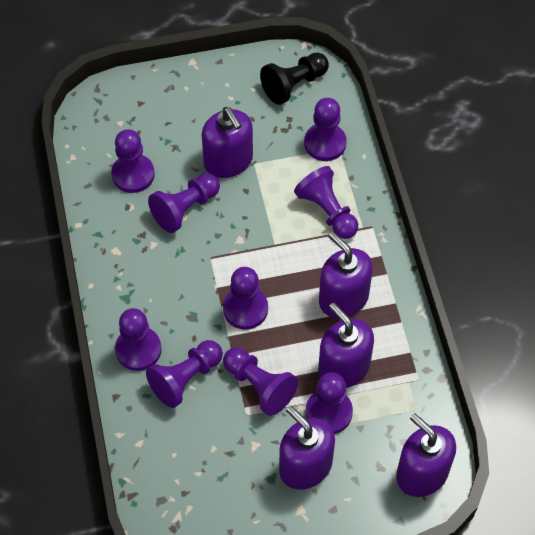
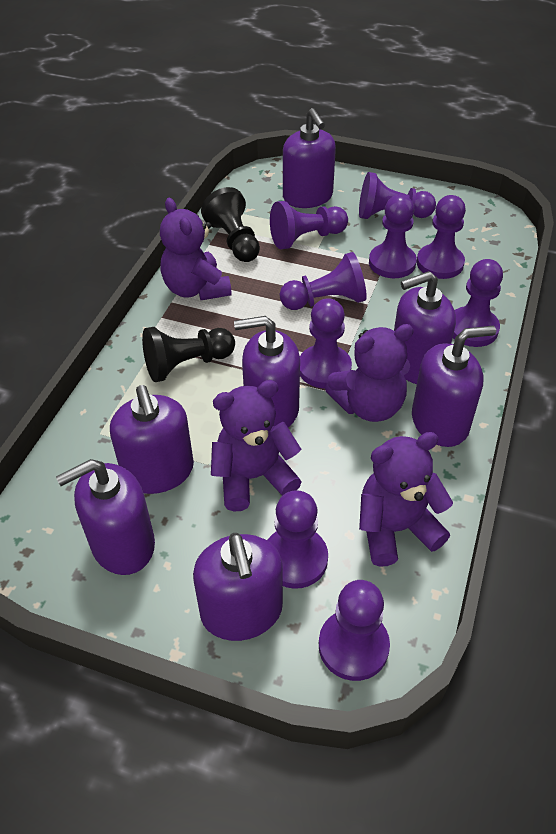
black pawn: 1 -> 2
purple soap dispenser: 5 -> 7
purple teddy bear: 0 -> 4

